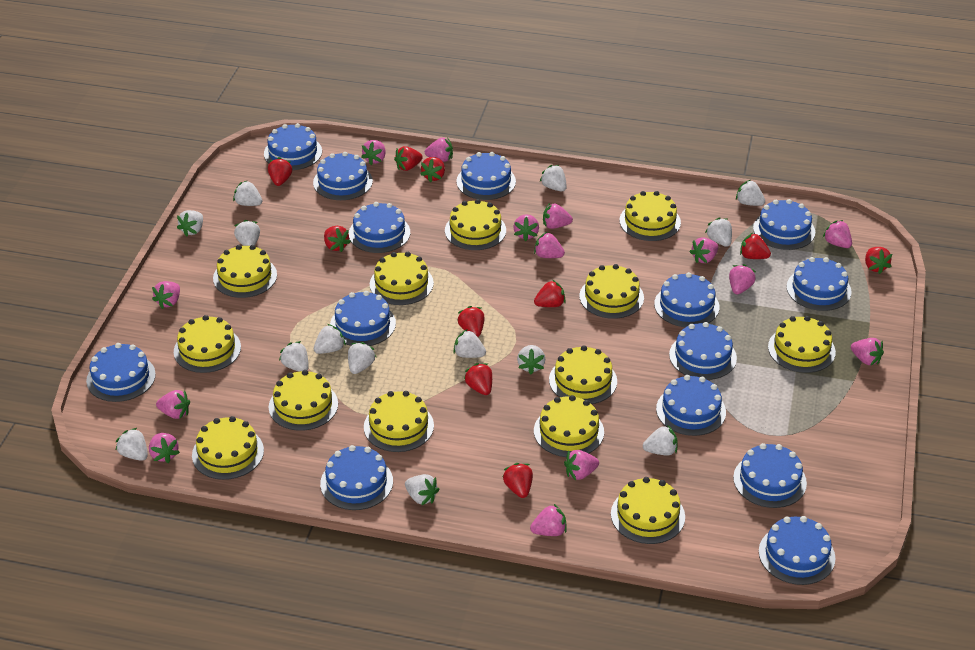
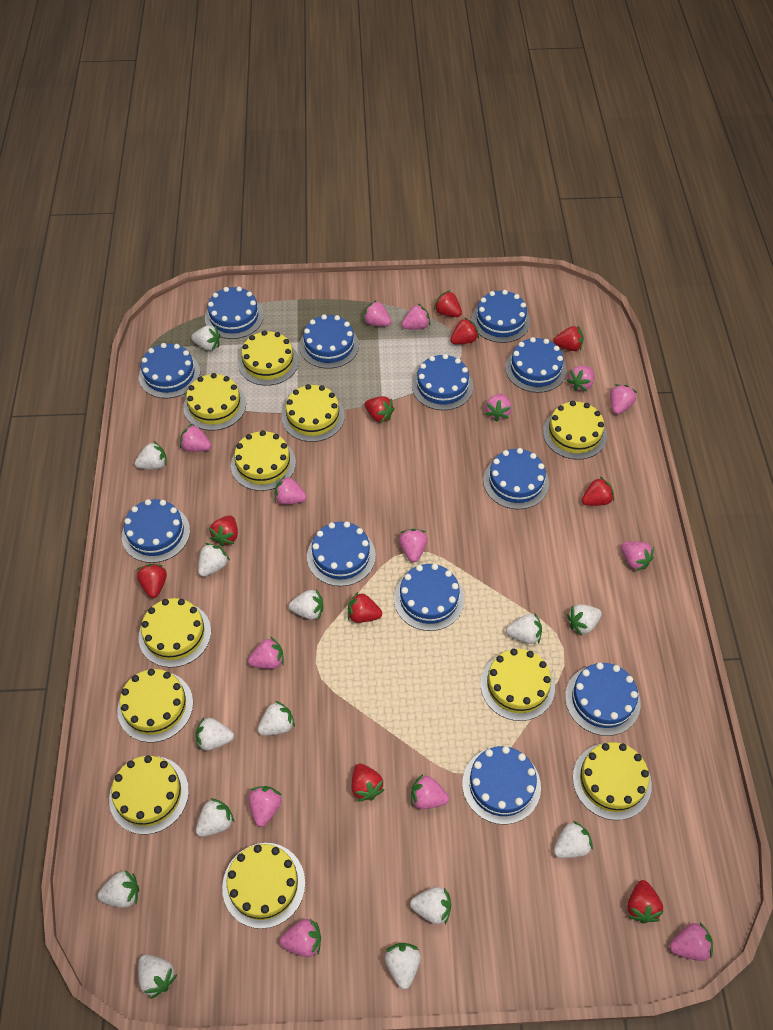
blue cake: 14 -> 12
yellow cake: 13 -> 11

